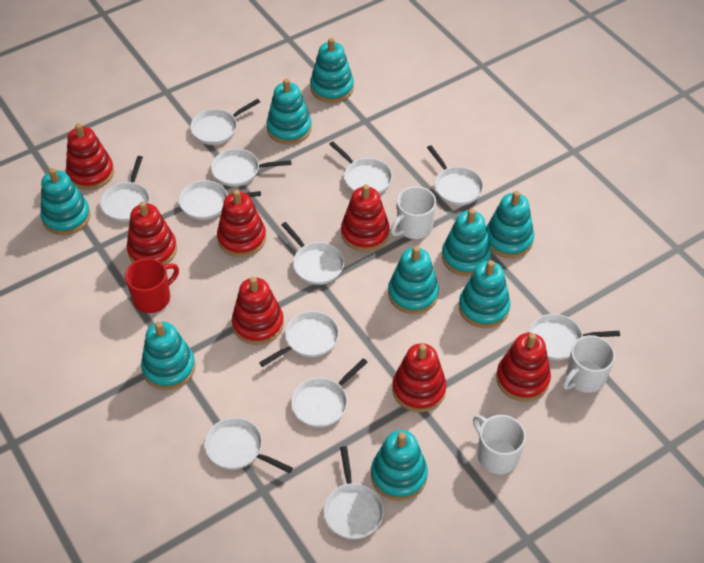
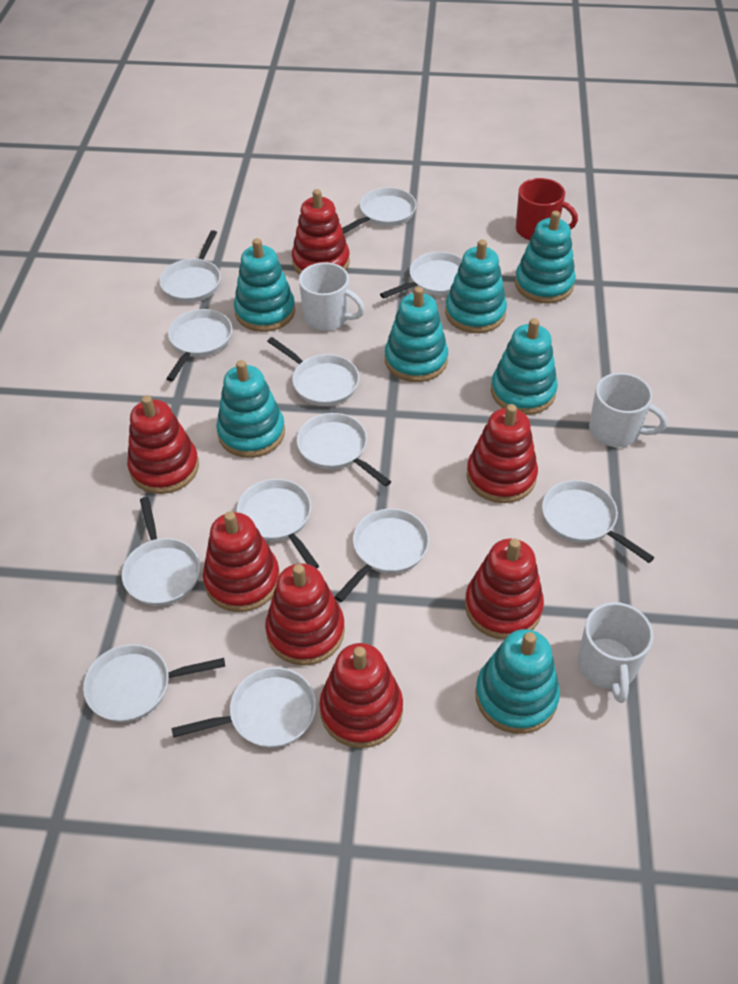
turquoise stacking toy: 9 -> 7

